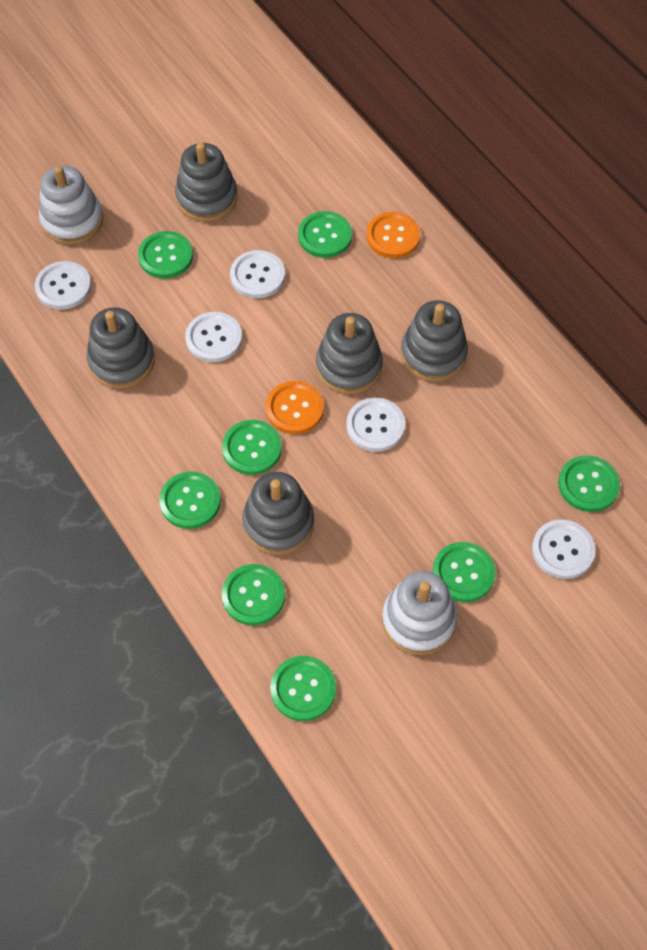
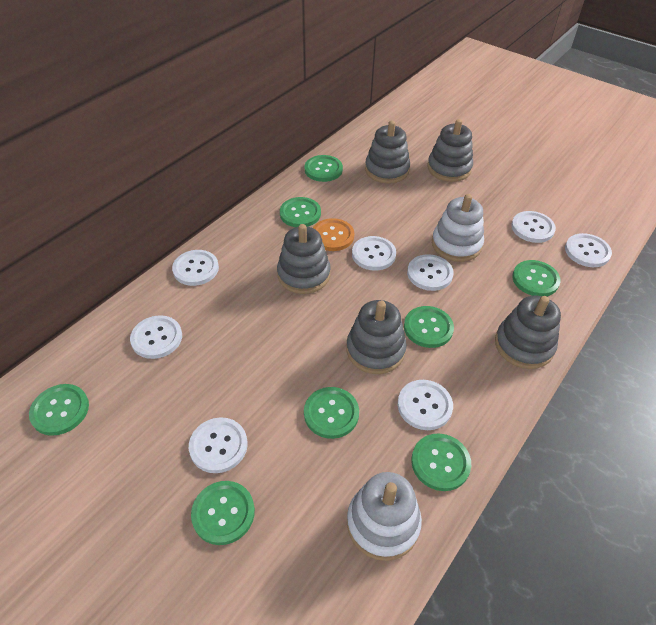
orange button: 2 -> 1
white button: 5 -> 8

